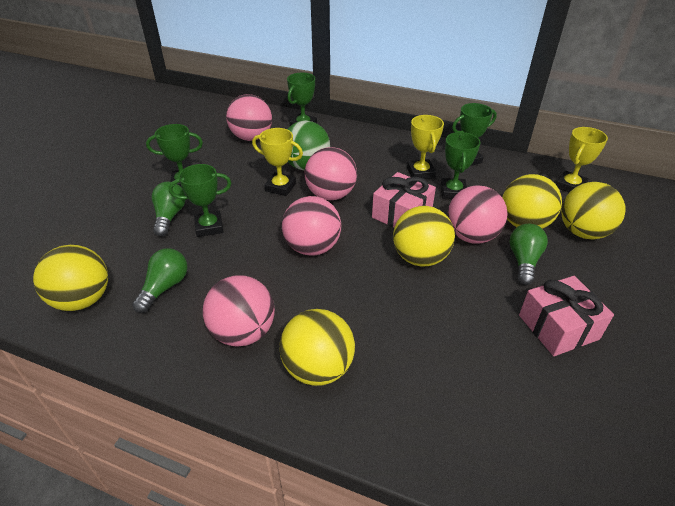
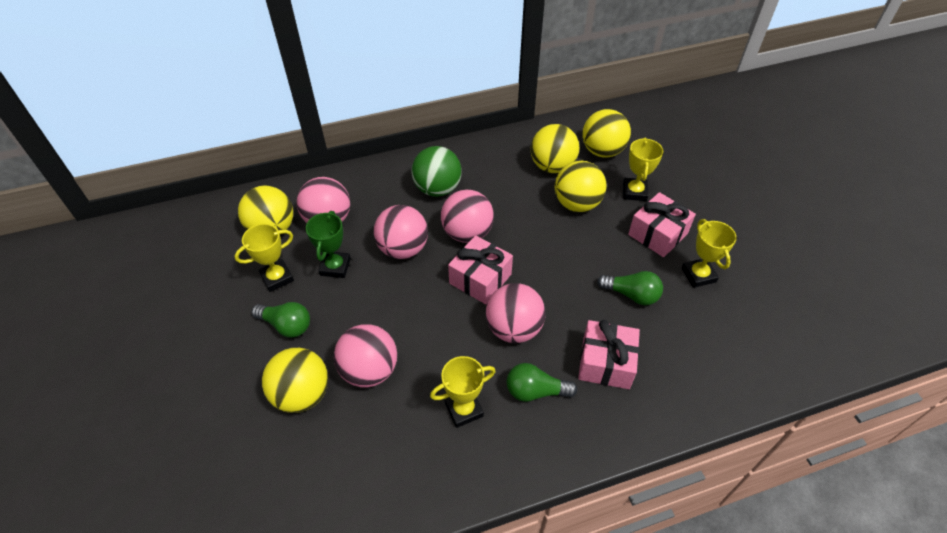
green trophy: 5 -> 1
pink gift: 2 -> 3
yellow trophy: 3 -> 4

